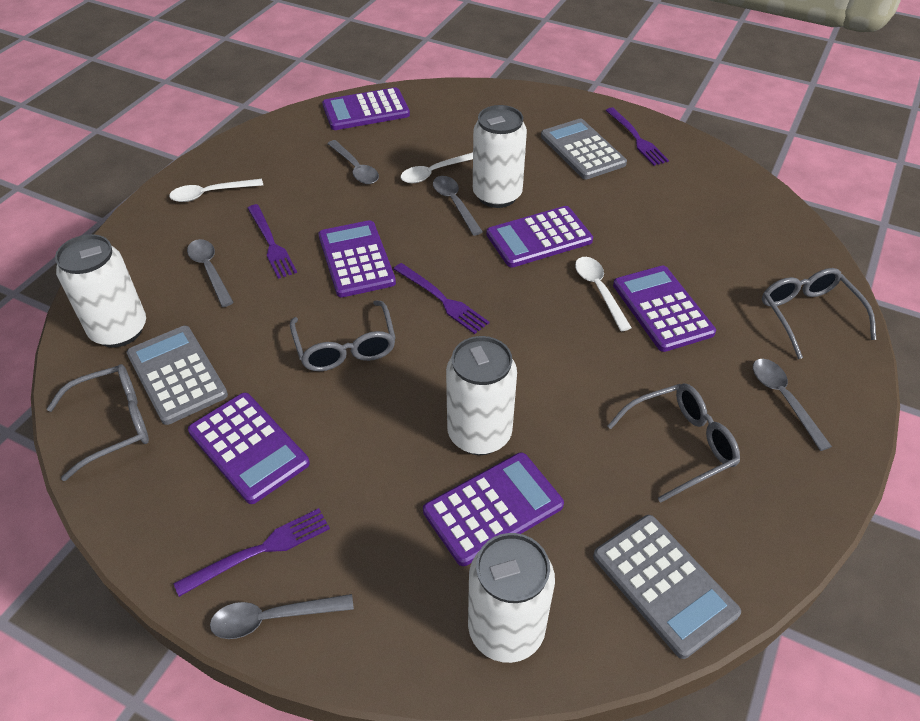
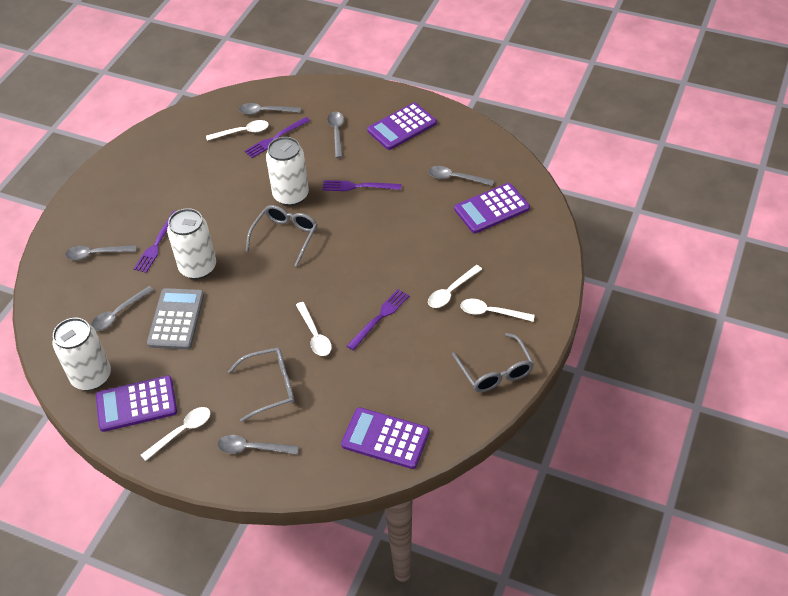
grey calculator: 3 -> 1
grey glasses: 4 -> 3
grey spoon: 5 -> 6
purple calculator: 6 -> 4
white can: 4 -> 3
white spoon: 3 -> 5

